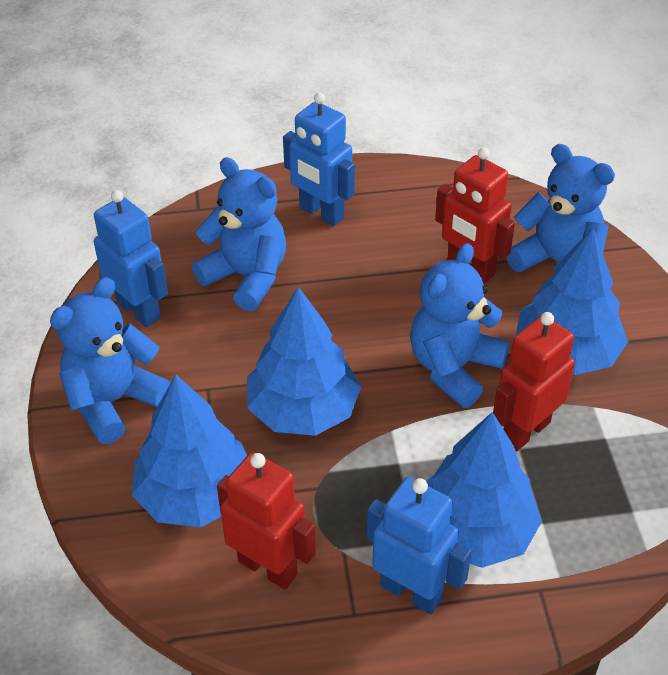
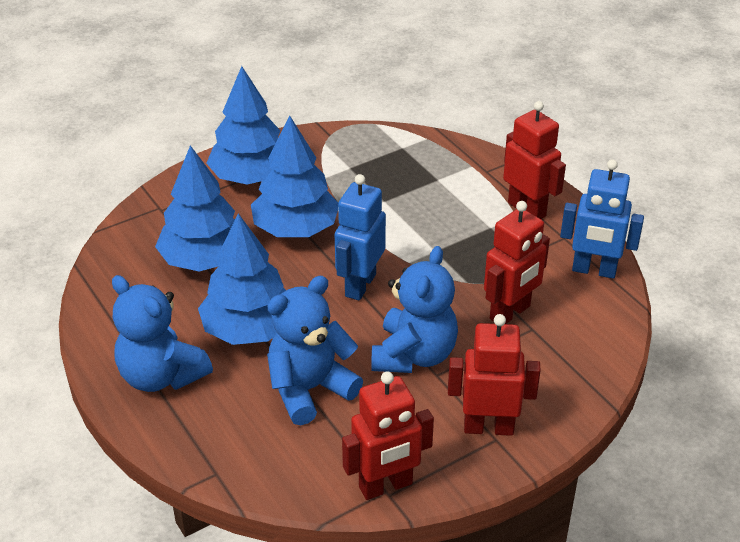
blue robot: 3 -> 2
blue teddy bear: 4 -> 3
red robot: 3 -> 4

